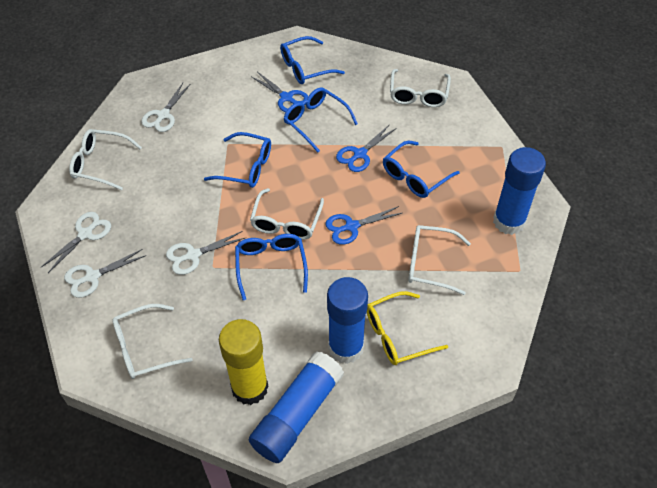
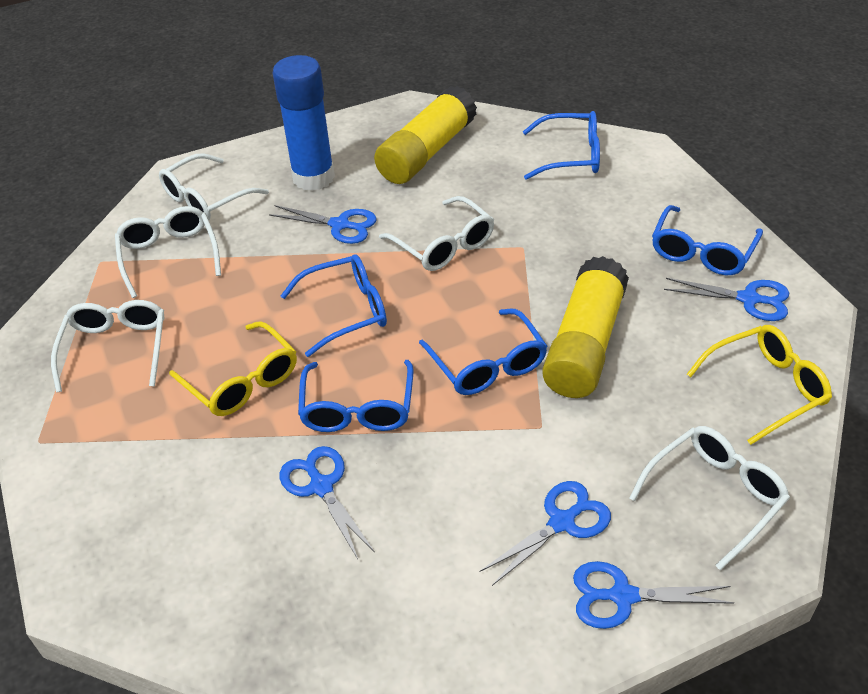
blue glue stick: 3 -> 1
blue scissors: 3 -> 5
white scissors: 4 -> 0
yellow glasses: 1 -> 2
yellow glue stick: 1 -> 2

